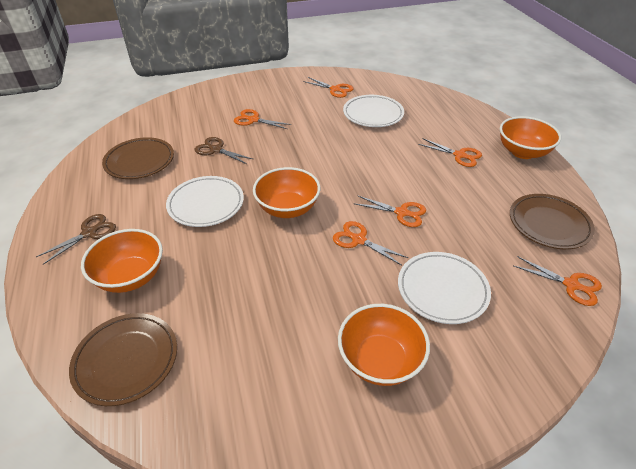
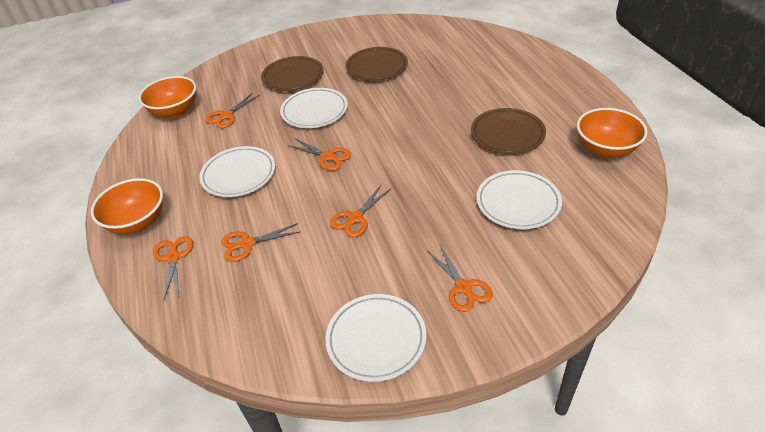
brown scissors: 2 -> 0
orange bowl: 4 -> 3
white plate: 3 -> 4

